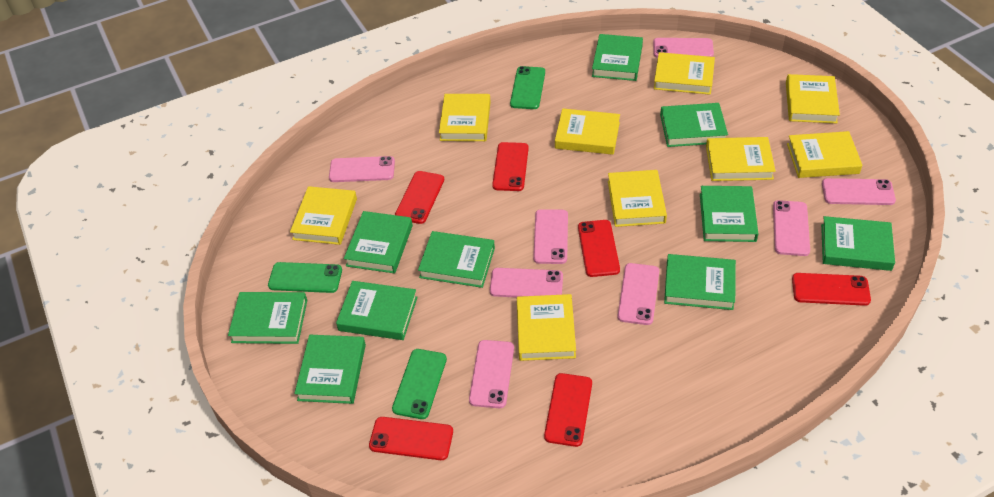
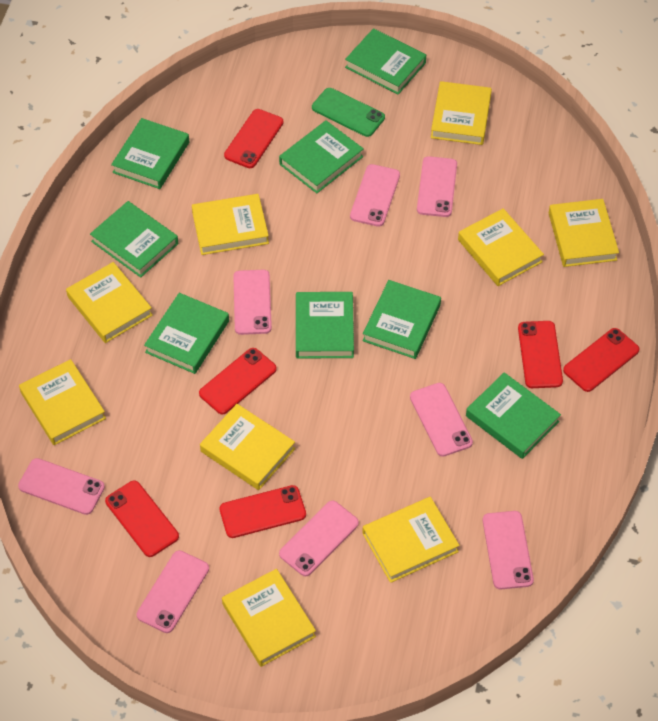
green book: 10 -> 8
green phone: 3 -> 1

